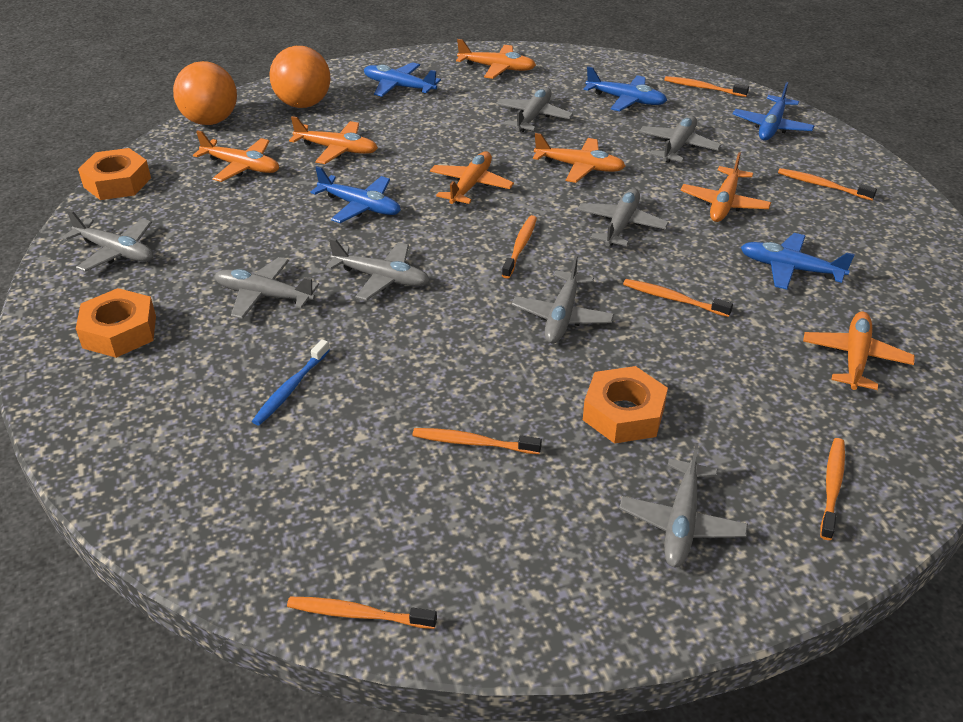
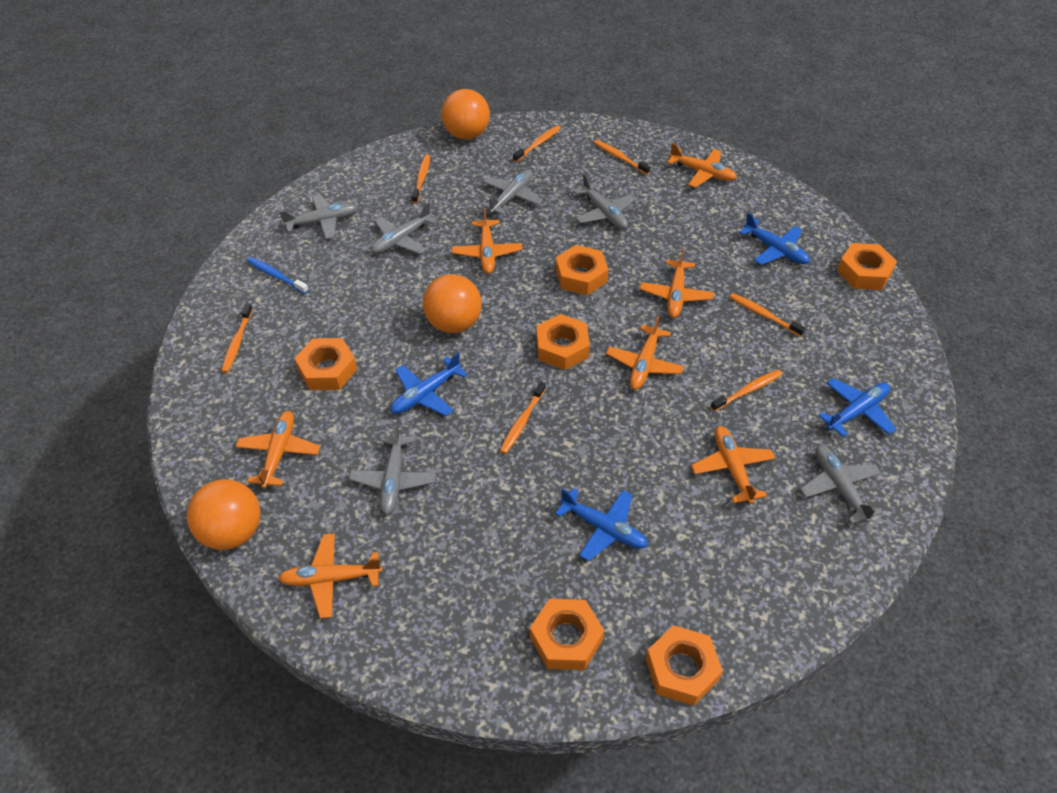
blue plane: 5 -> 4
grey plane: 8 -> 6
orange ball: 2 -> 3
orange nut: 3 -> 6

